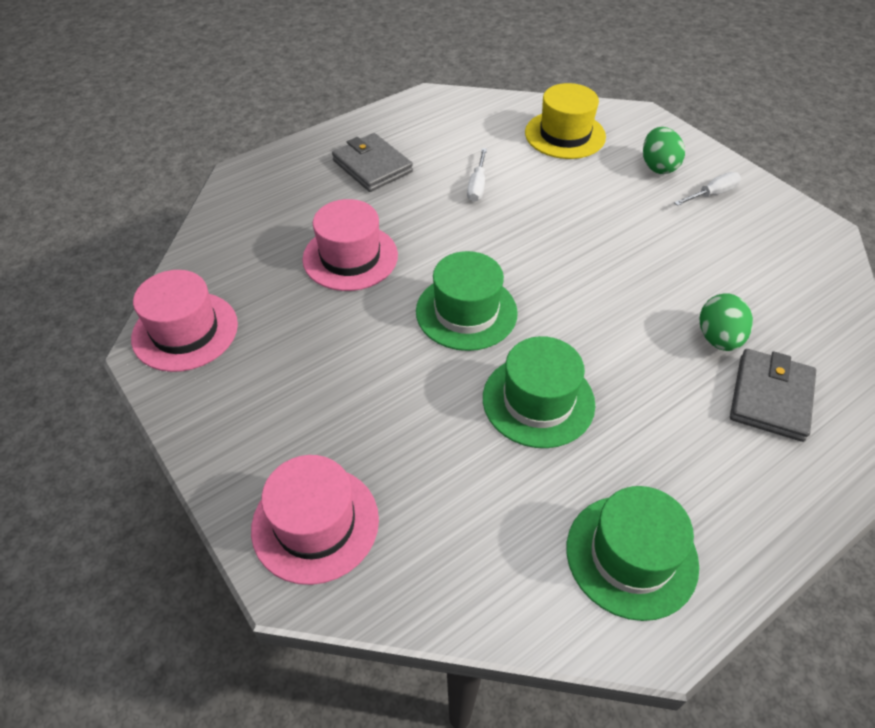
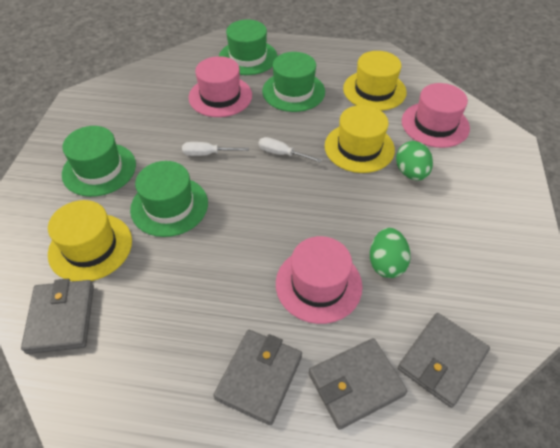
green hat: 3 -> 4
grey wallet: 2 -> 4
yellow hat: 1 -> 3

